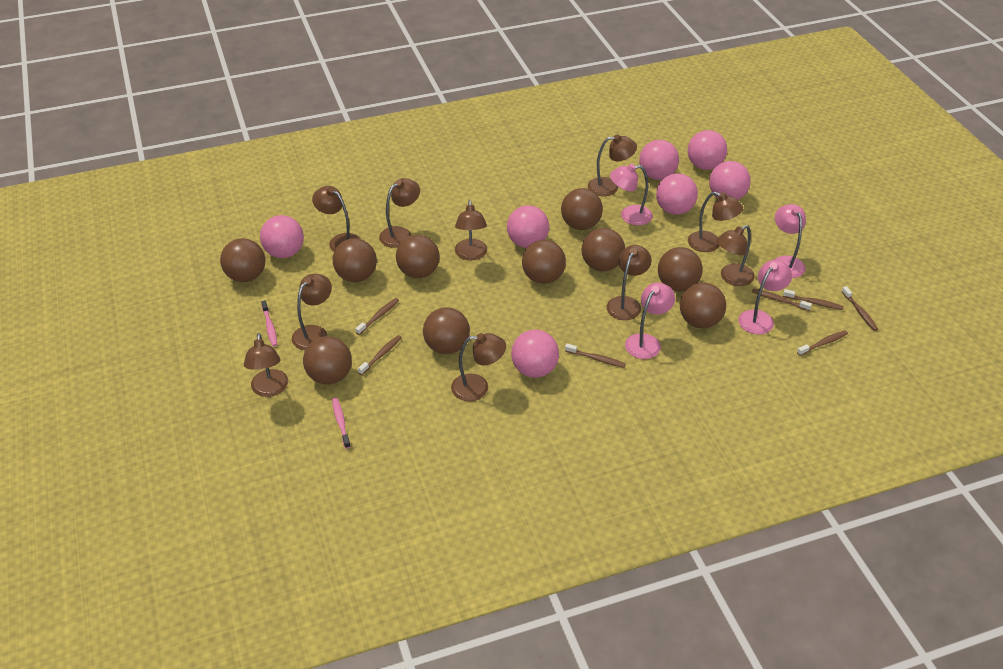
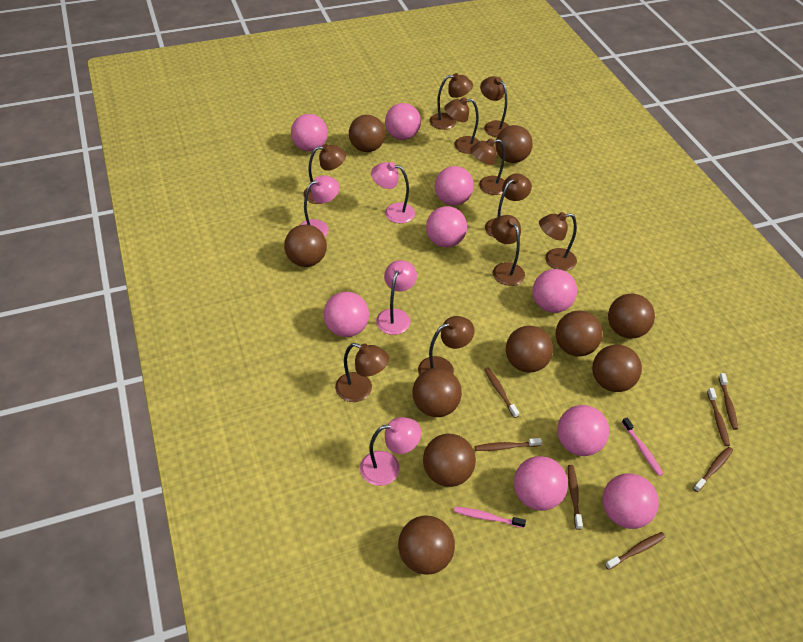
pink ball: 7 -> 9

